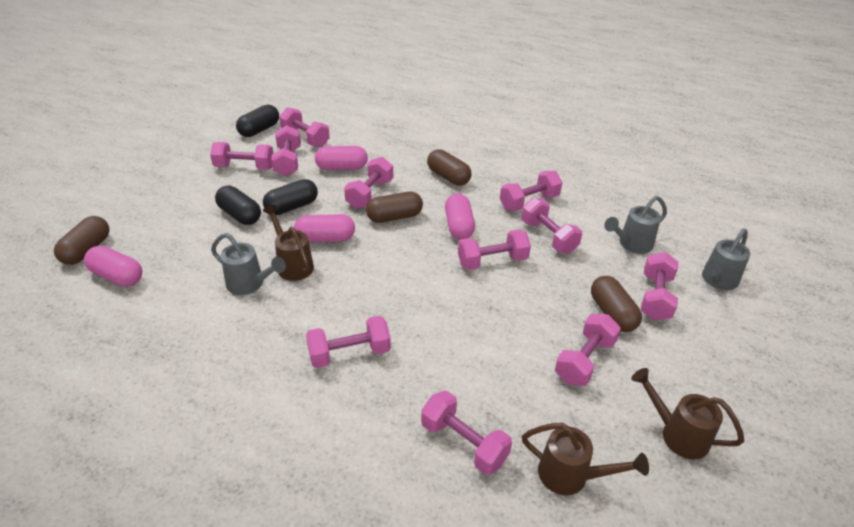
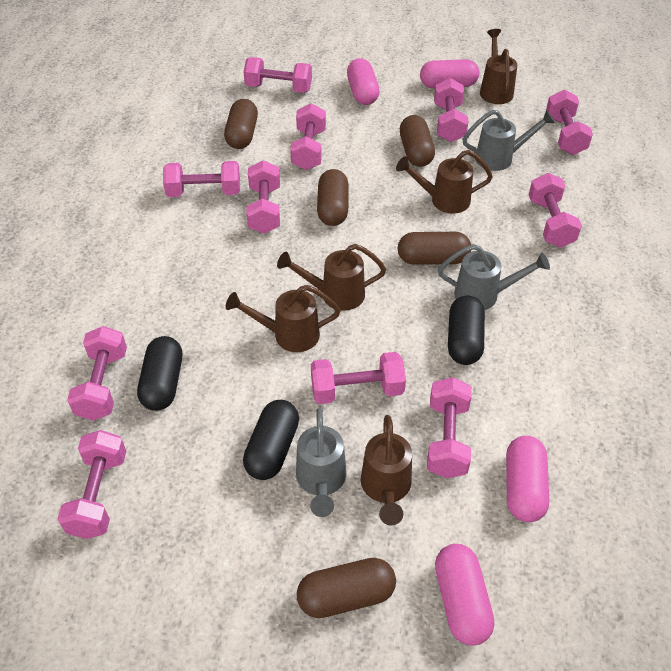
brown capsule: 4 -> 5
brown watering can: 3 -> 5

